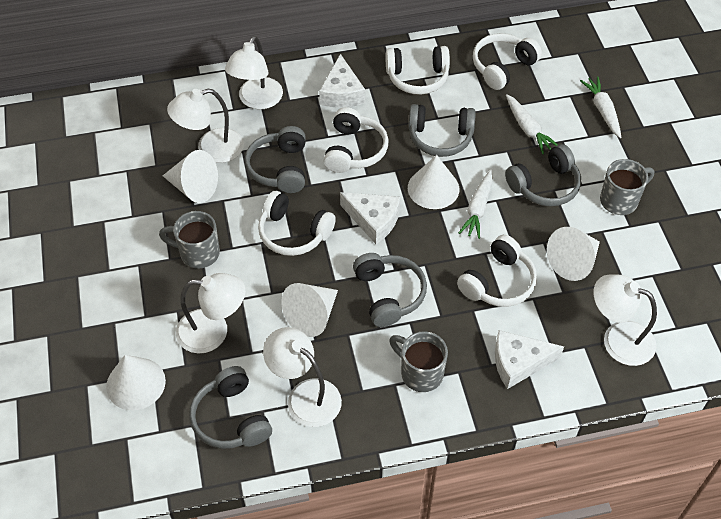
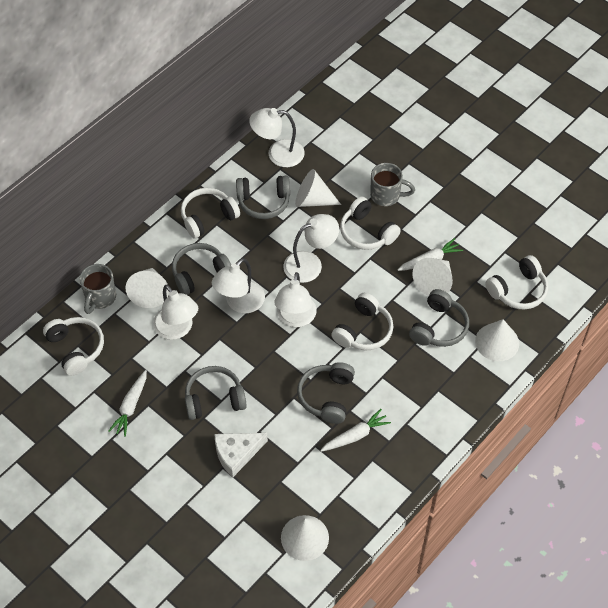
grey mug: 3 -> 2
white cheese: 3 -> 1

